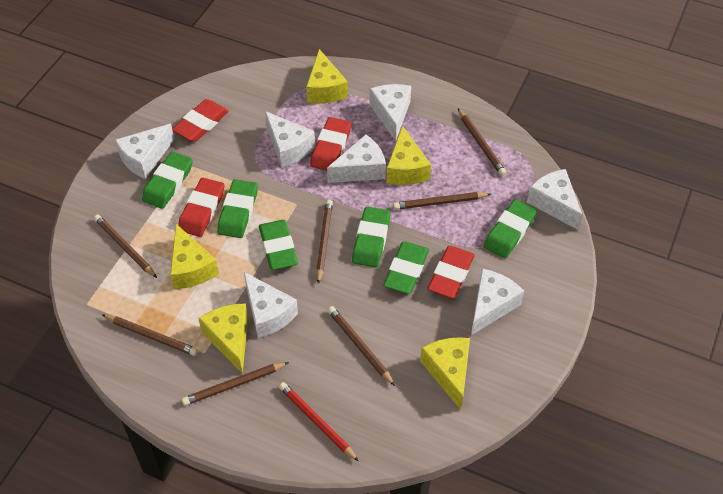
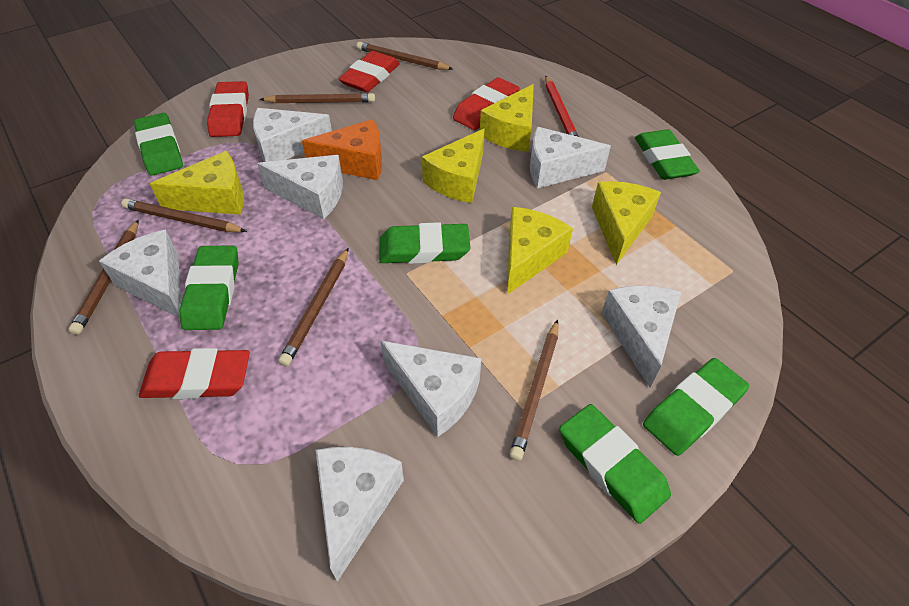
brown pencil: 7 -> 6
orange cheese: 0 -> 1

